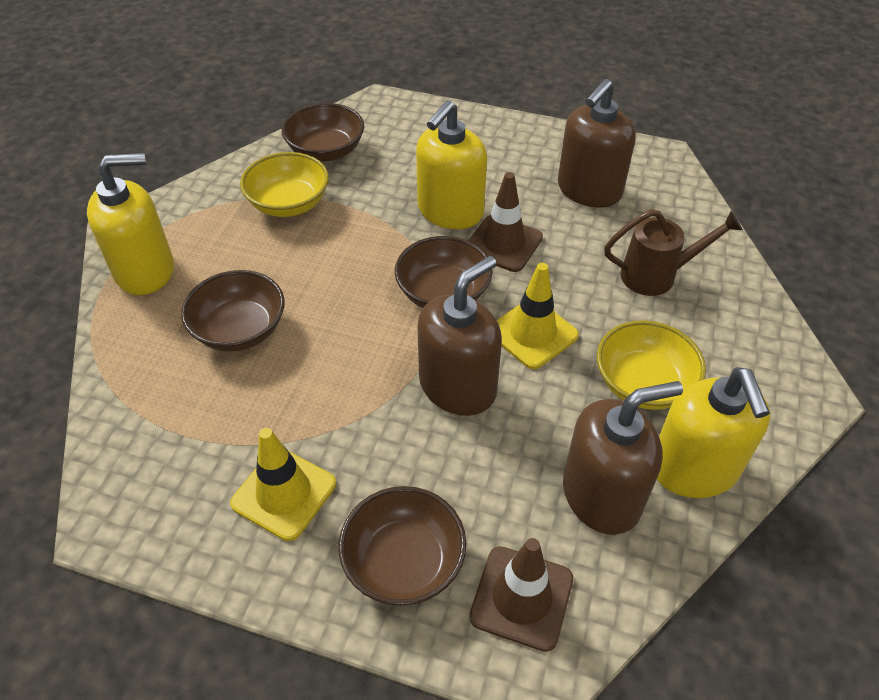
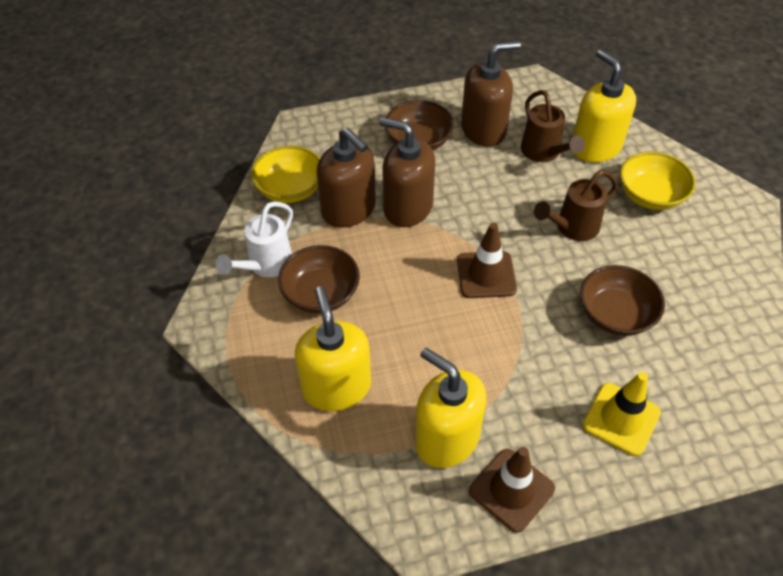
brown bowl: 4 -> 3
brown watering can: 1 -> 2
white watering can: 0 -> 1
yellow traffic cone: 2 -> 1

